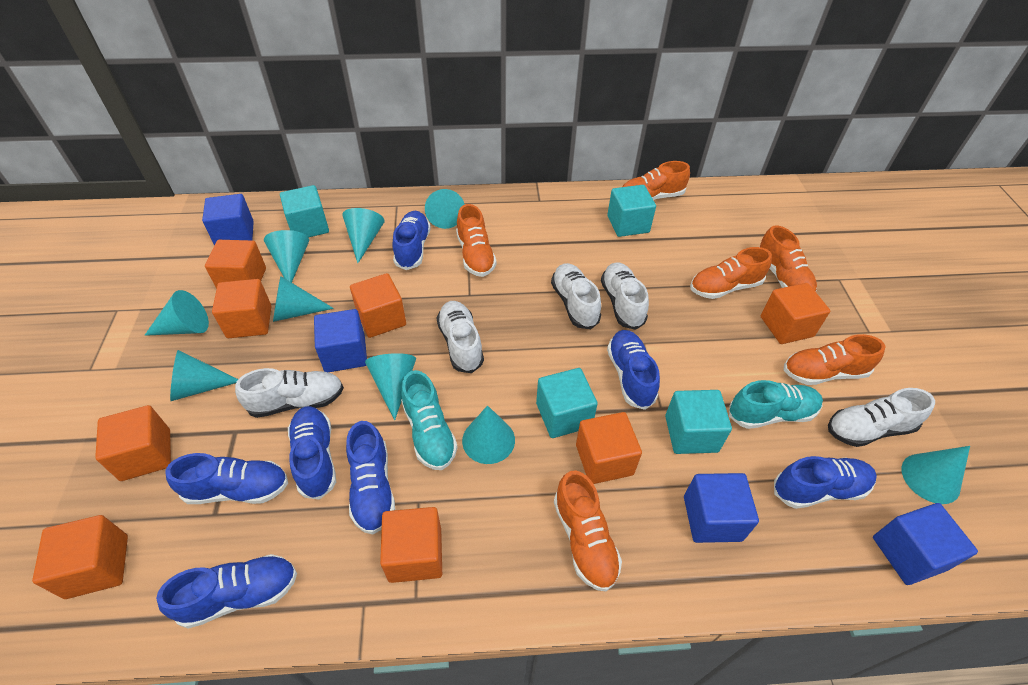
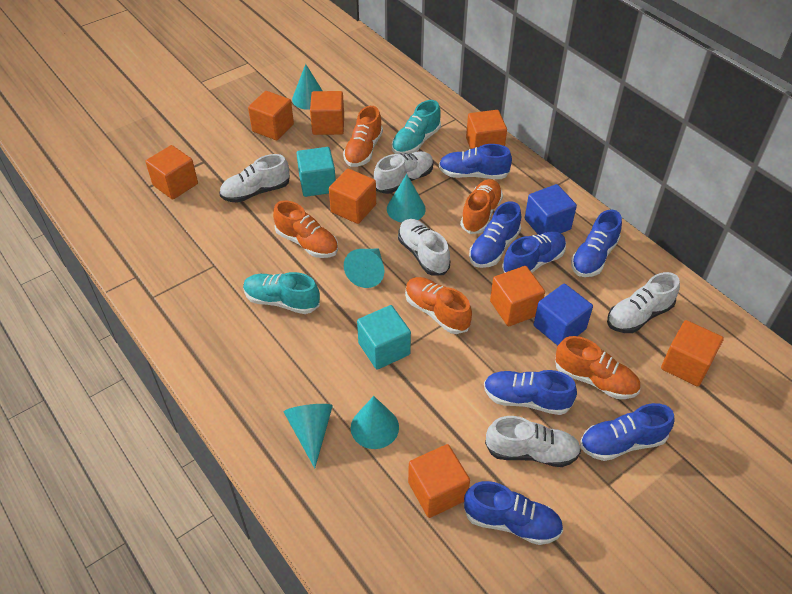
blue cube: 4 -> 2
orange shoe: 6 -> 5
turquoise cone: 9 -> 5
turquoise cube: 4 -> 2

